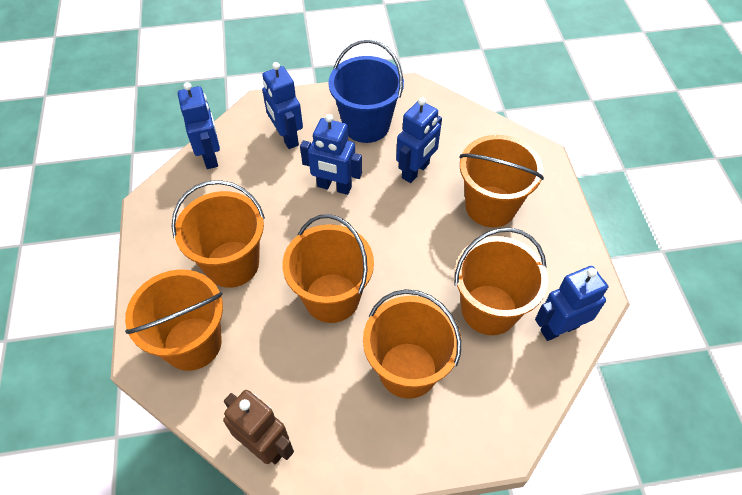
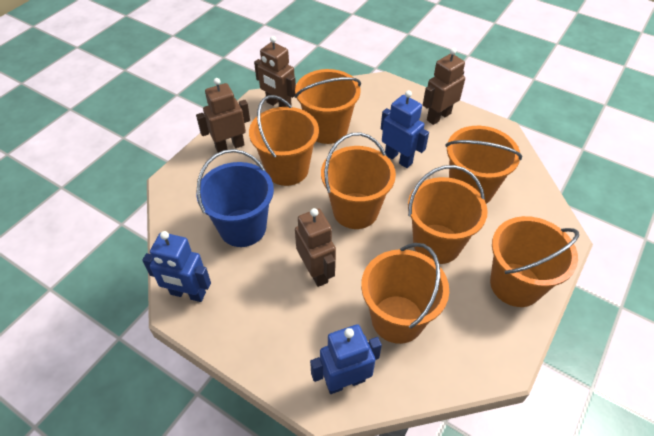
blue robot: 5 -> 3
brown robot: 1 -> 4
orange bucket: 6 -> 7

